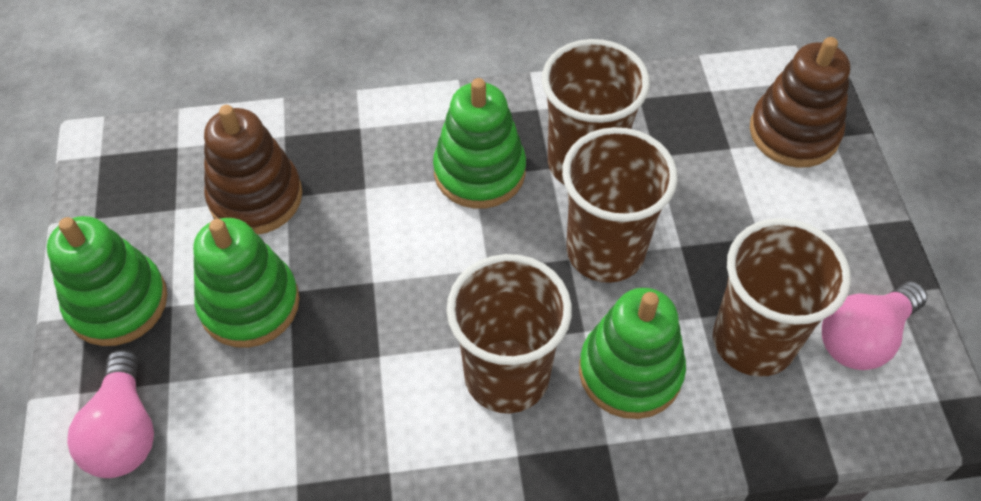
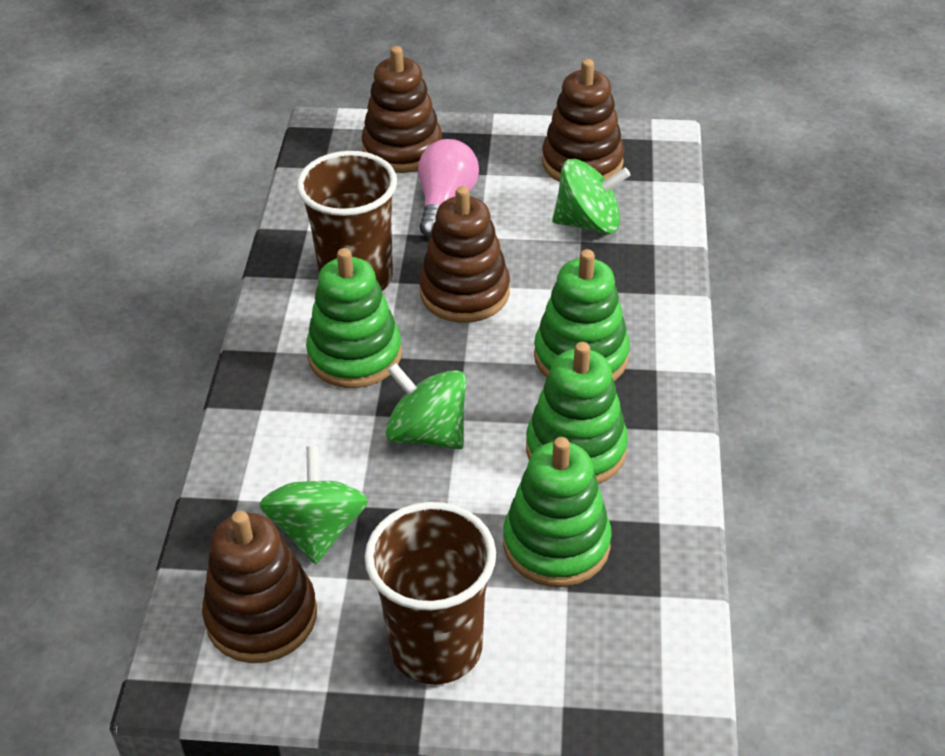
brown cup: 4 -> 2
brown stacking toy: 2 -> 4
green spinning top: 0 -> 3
pink light bulb: 2 -> 1

